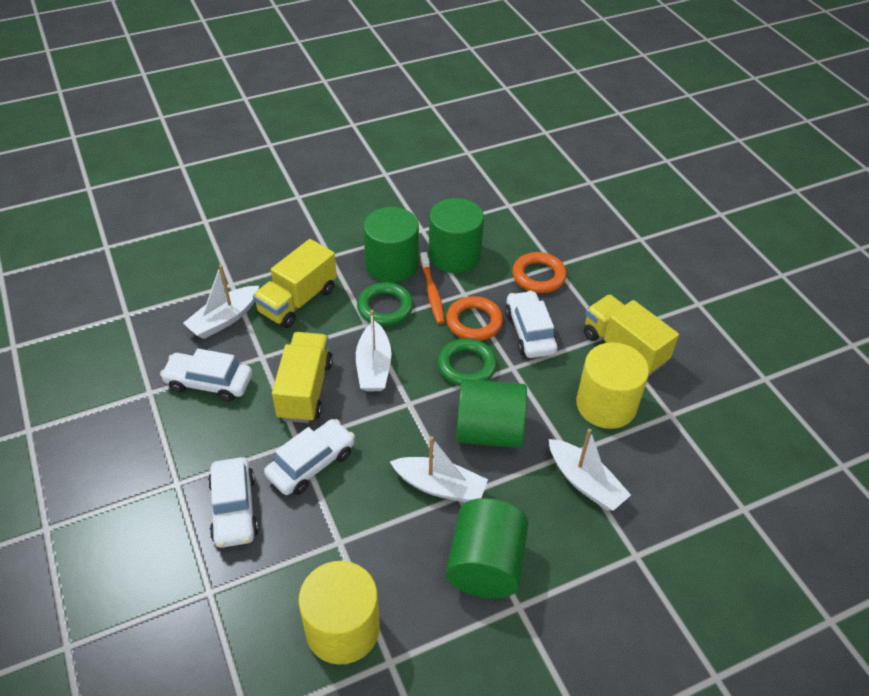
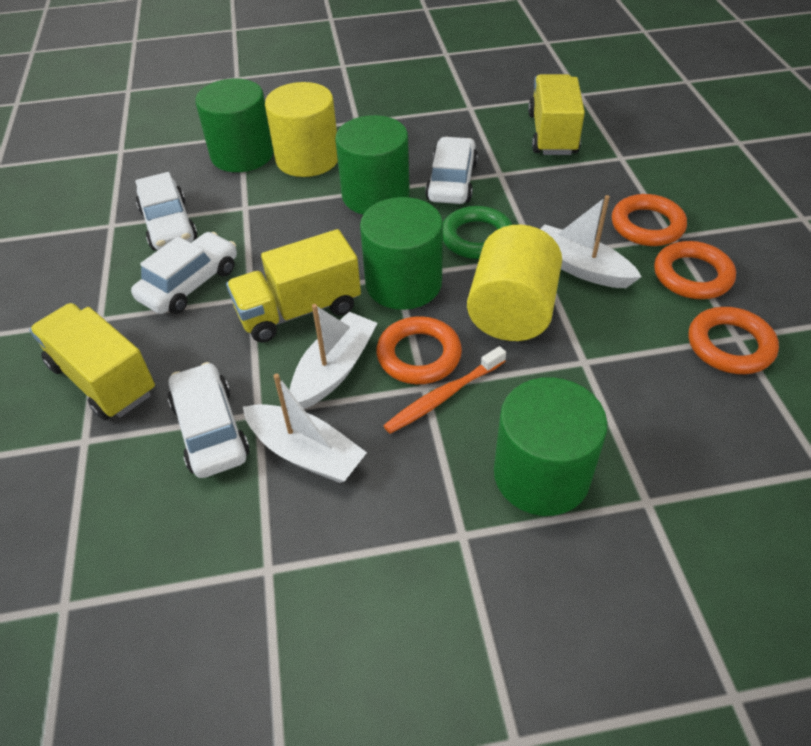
green ring: 2 -> 1
orange ring: 2 -> 4
white boat: 4 -> 3

